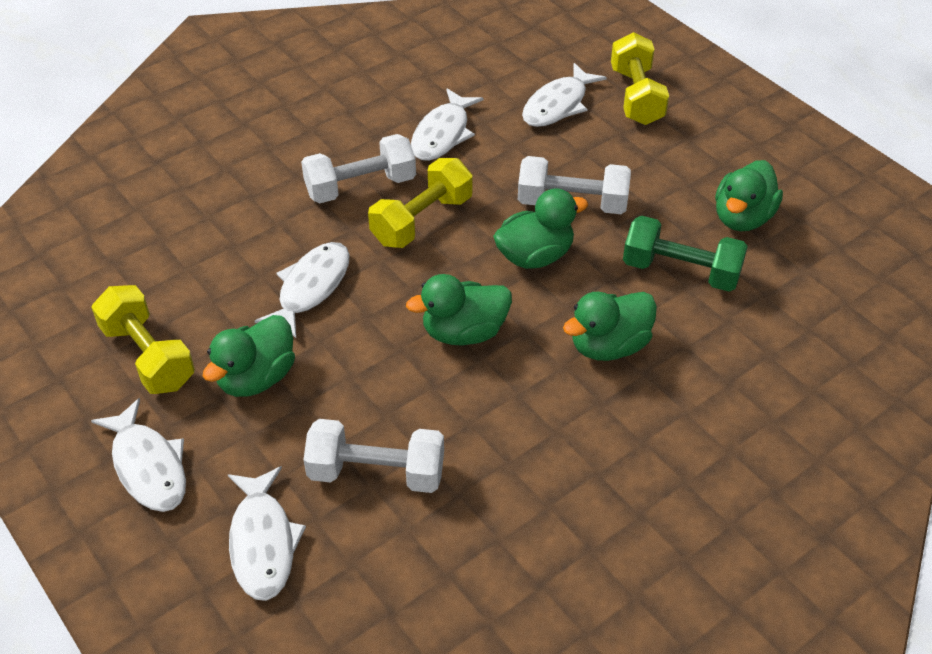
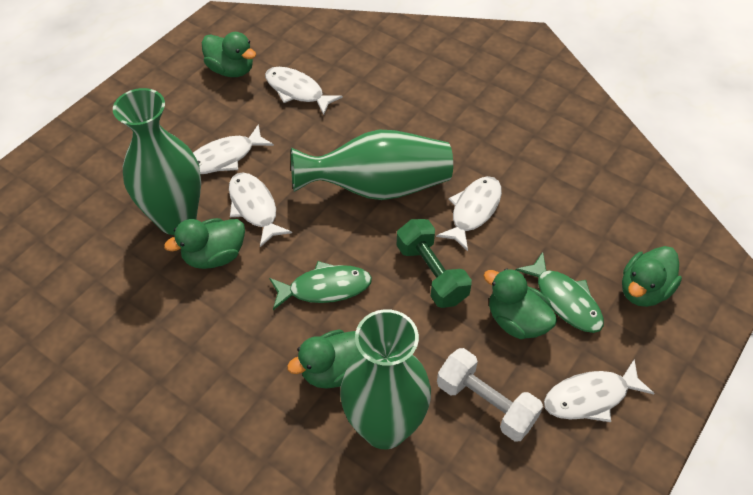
green fish: 0 -> 2
green vase: 0 -> 3
white dumbbell: 3 -> 1
yellow dumbbell: 3 -> 0

